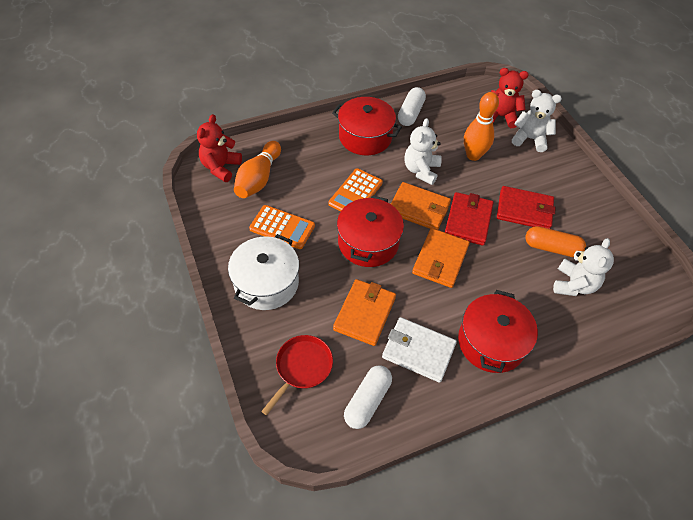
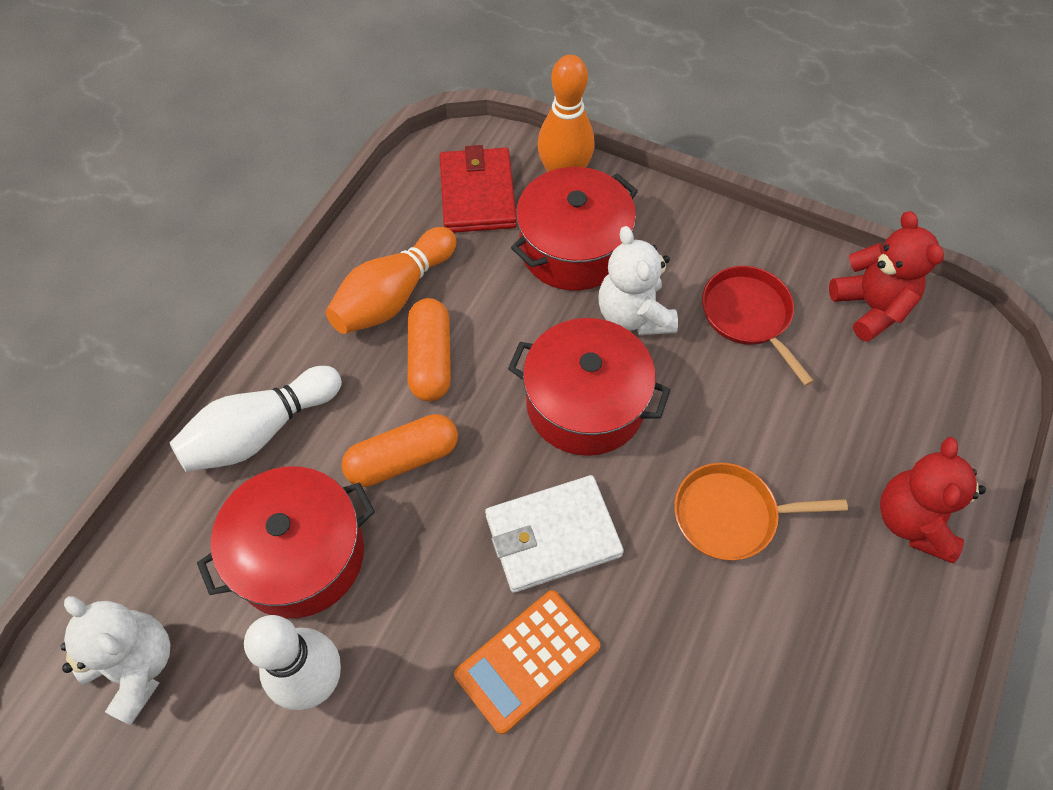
orange calculator: 2 -> 1
orange capsule: 1 -> 2
orange pan: 0 -> 1
orange wallet: 3 -> 0
red wallet: 2 -> 1
white bowling pin: 0 -> 2
white capsule: 2 -> 0
white pot: 1 -> 0
white teddy bear: 3 -> 2

